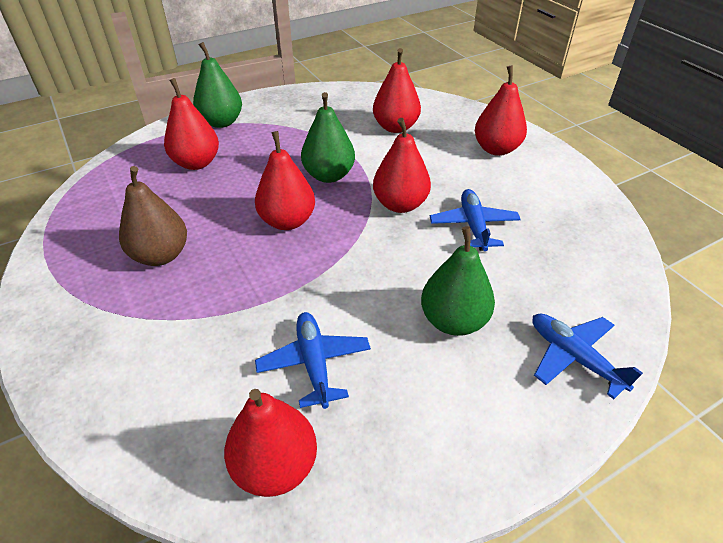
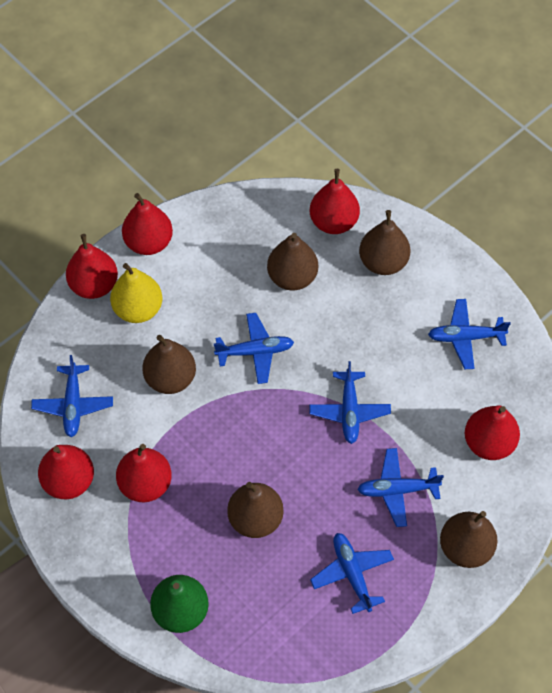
blue plane: 3 -> 6
brown pear: 1 -> 5
green pear: 3 -> 1
yellow pear: 0 -> 1

